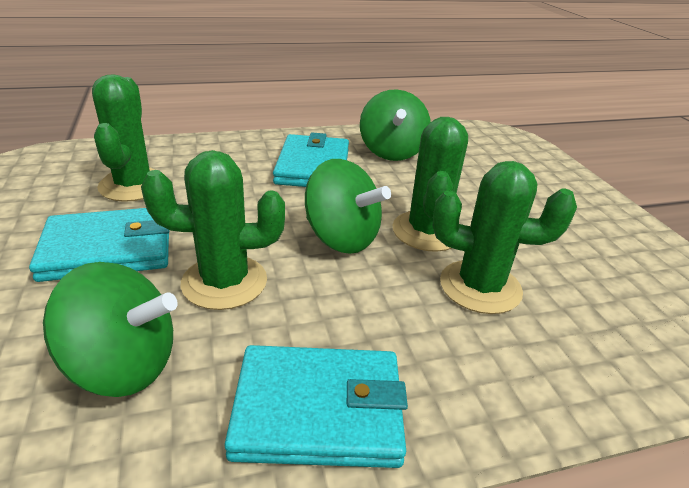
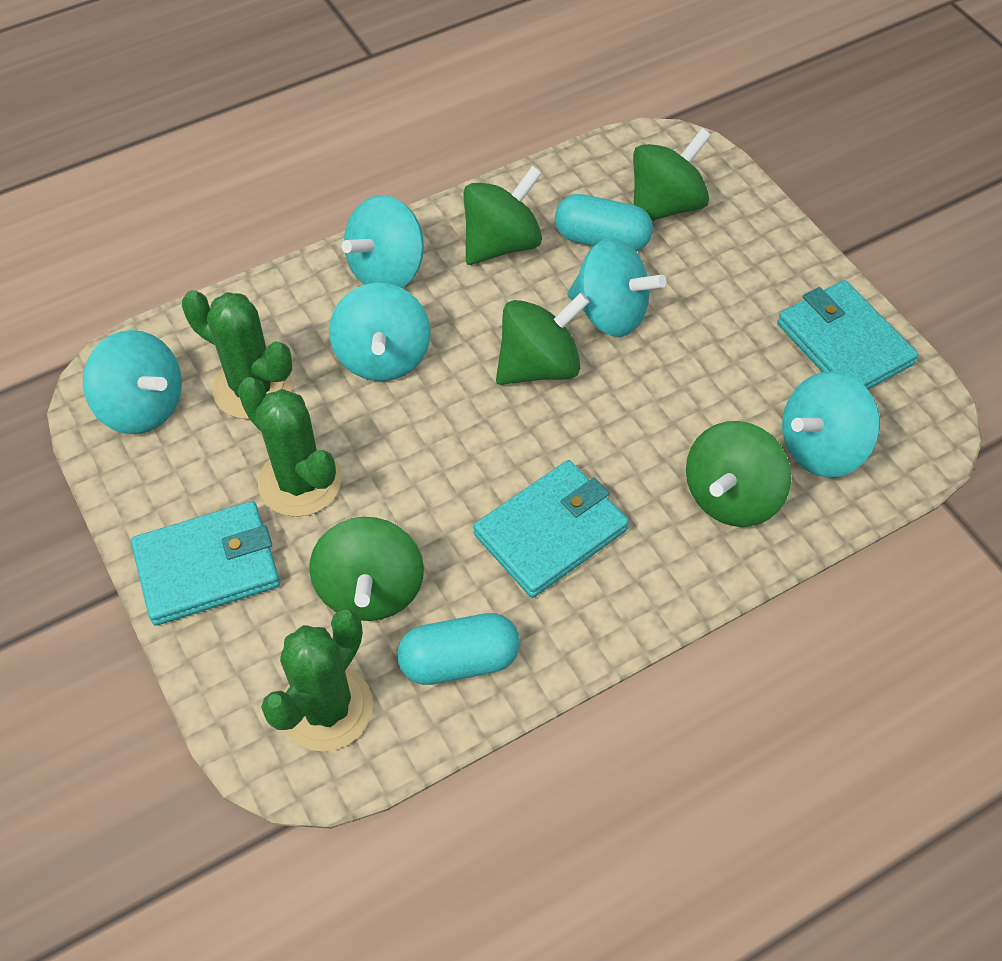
green cactus: 4 -> 3
green spinning top: 3 -> 5
turquoise capsule: 0 -> 2
turquoise spinning top: 0 -> 5

